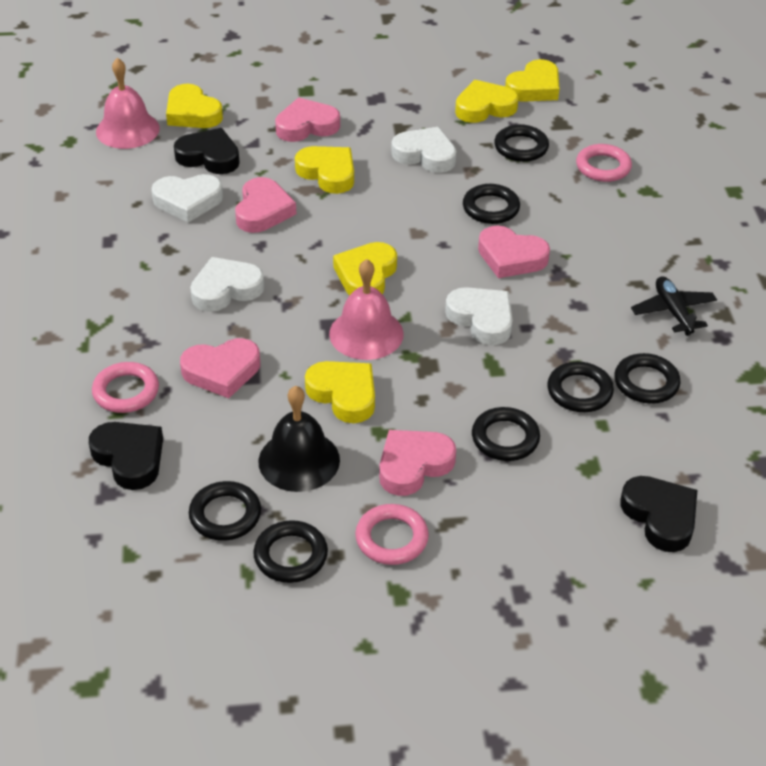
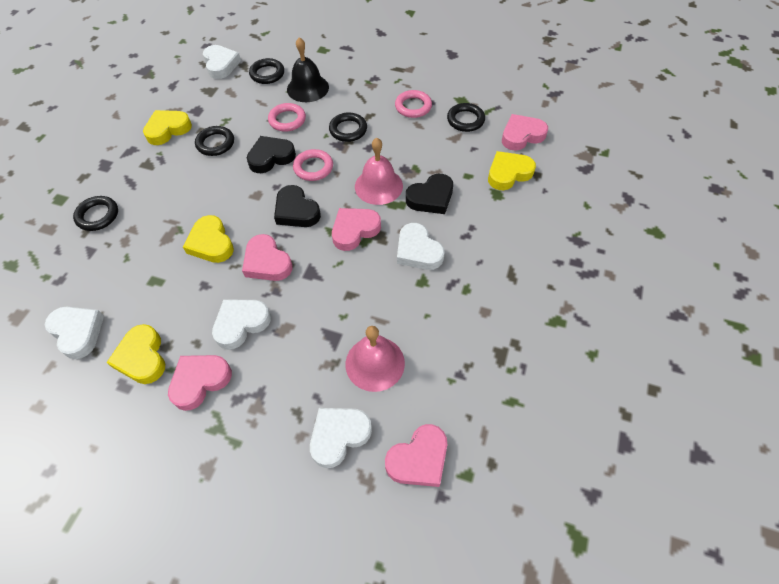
black plane: 1 -> 0
black ring: 7 -> 5
white heart: 4 -> 5
yellow heart: 6 -> 4

